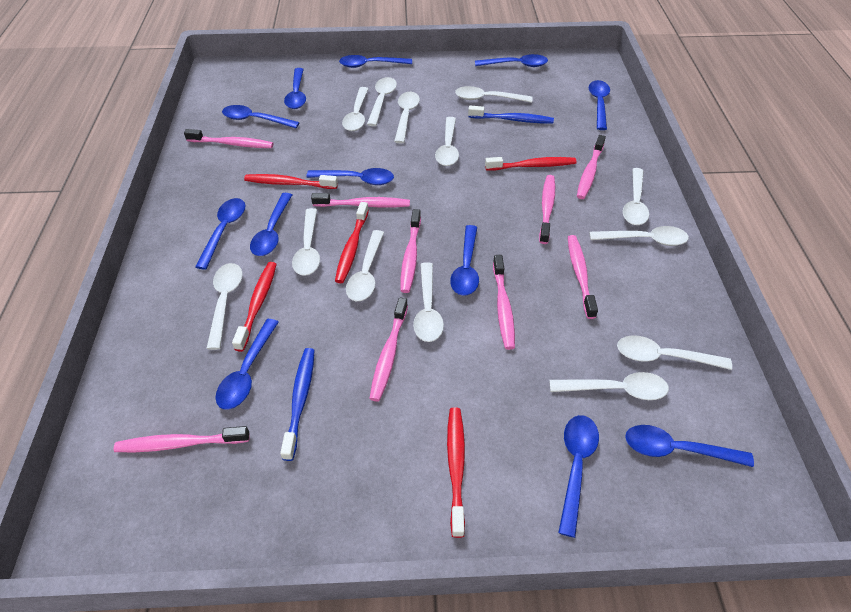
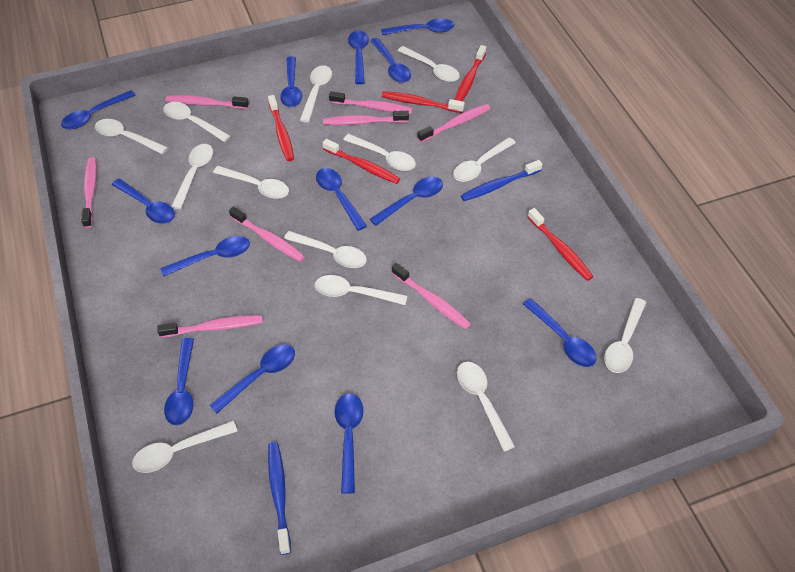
blue spoon: 12 -> 13
pink toothbrush: 9 -> 8

